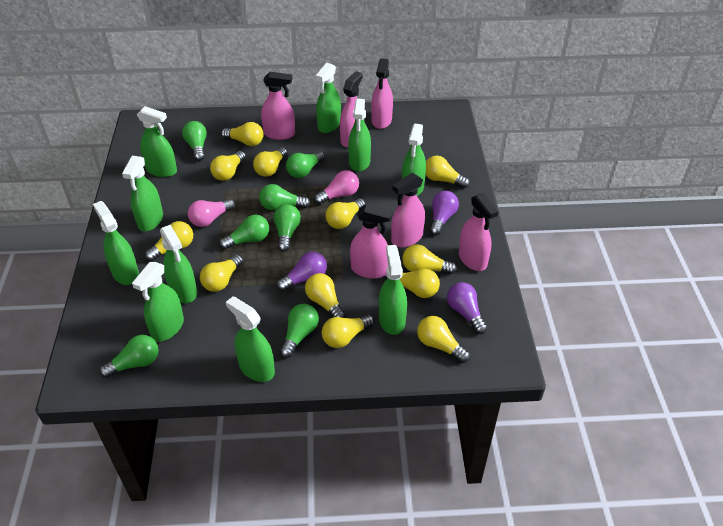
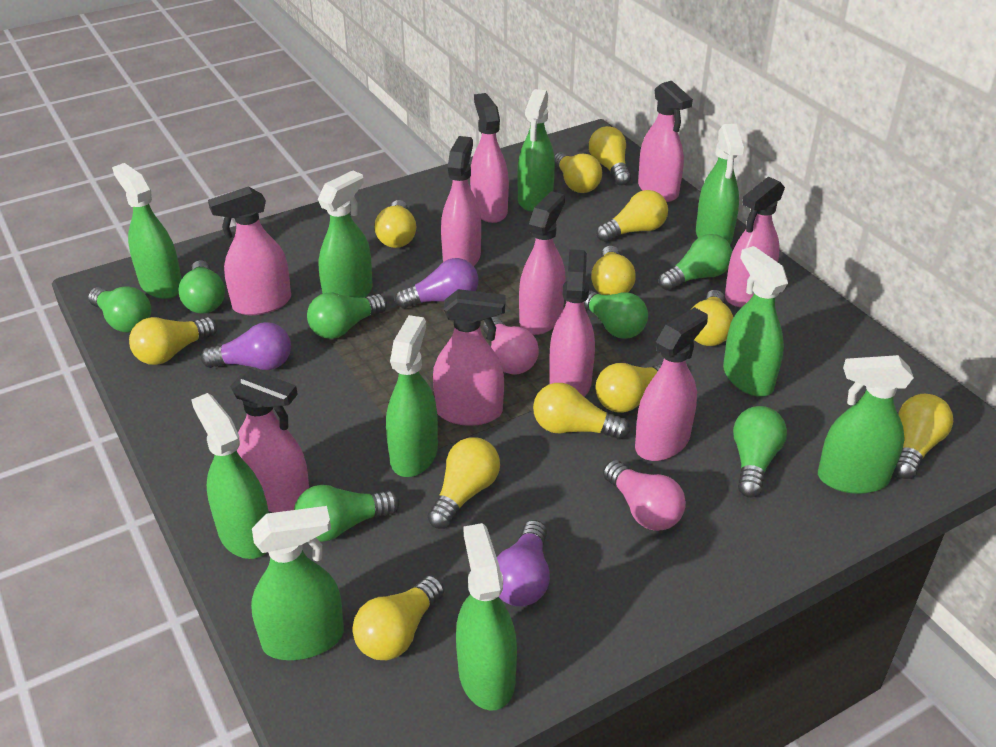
pink spray bottle: 6 -> 10

